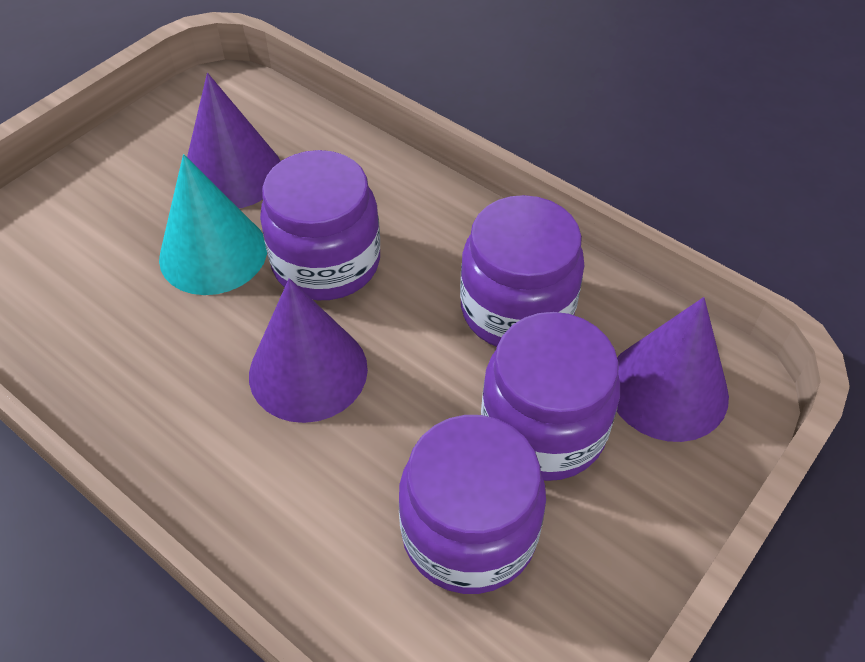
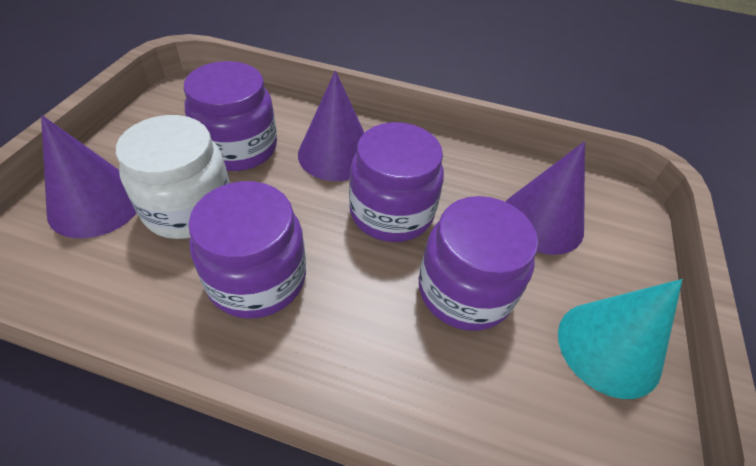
white jar: 0 -> 1

